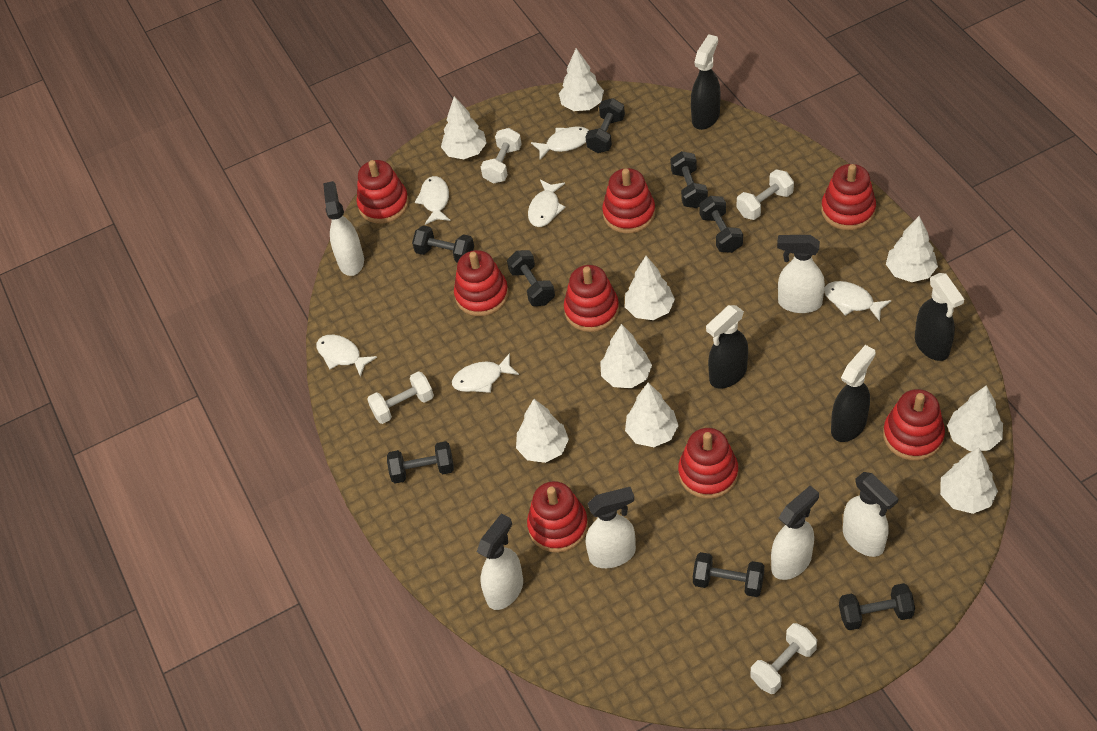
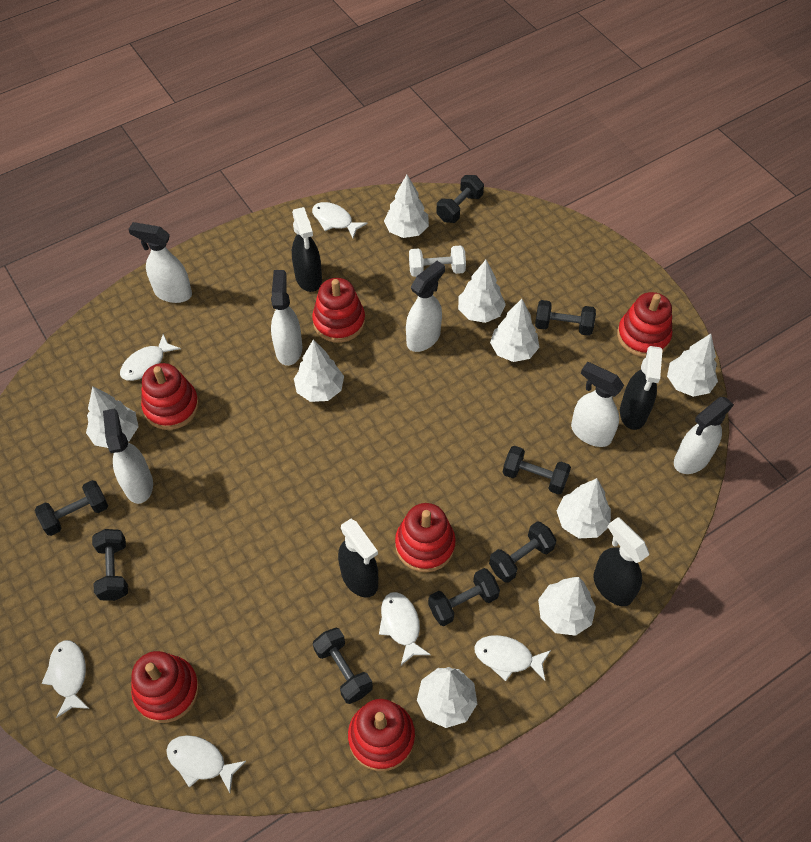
red stacking toy: 8 -> 6
white dumbbell: 4 -> 1

